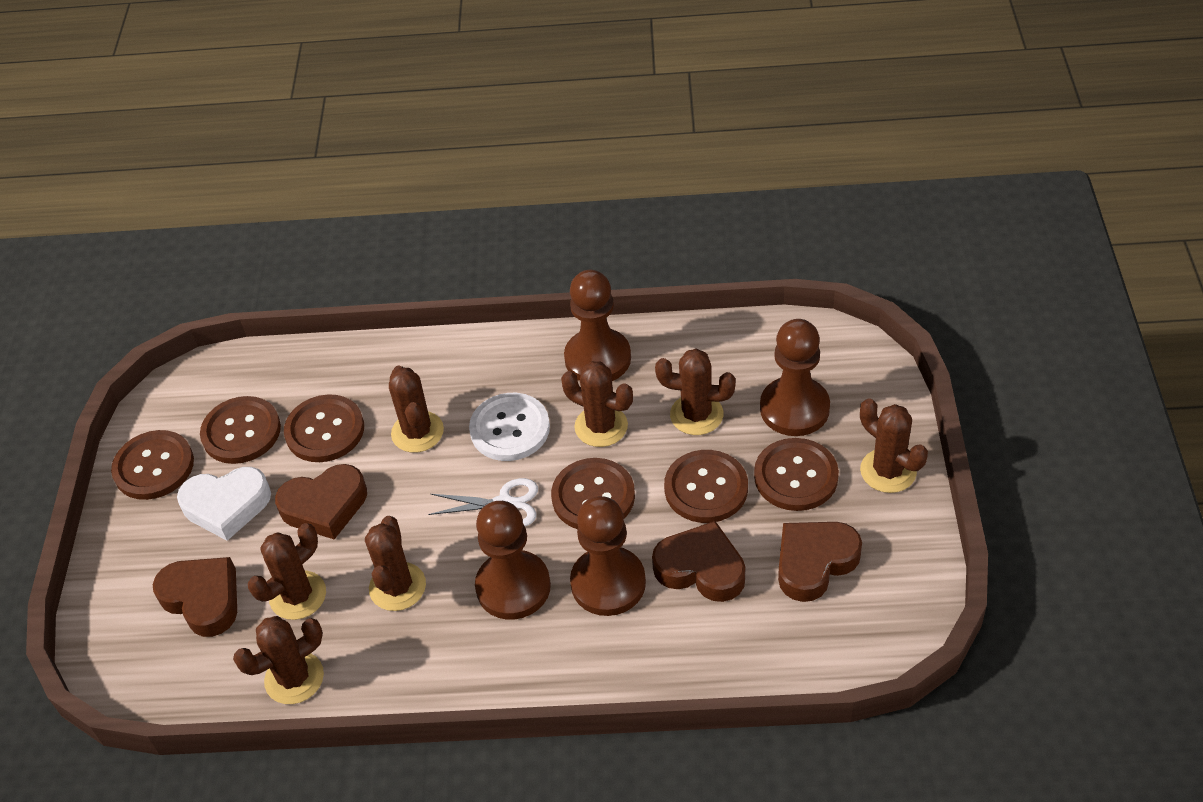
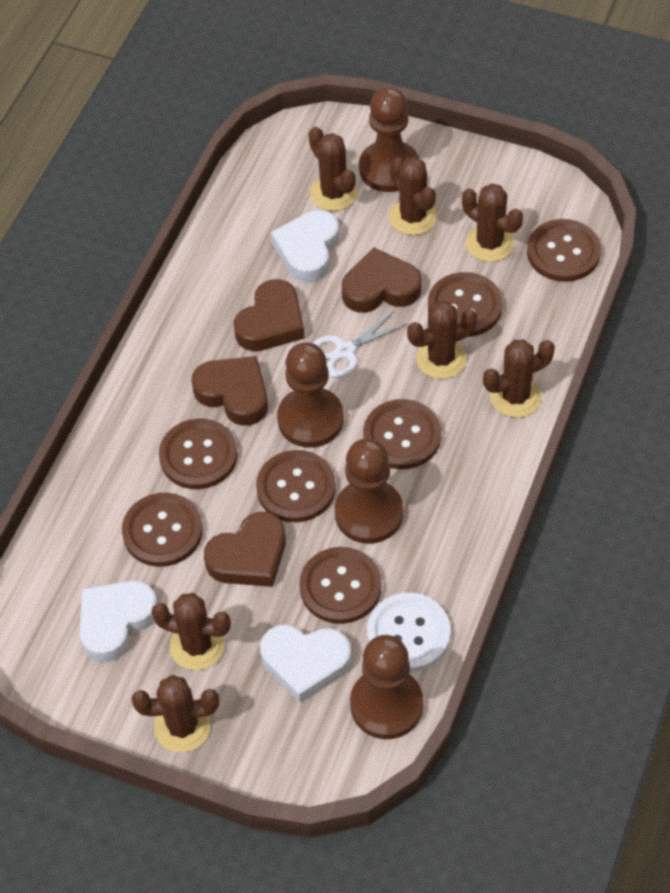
brown button: 6 -> 7
white heart: 1 -> 3

